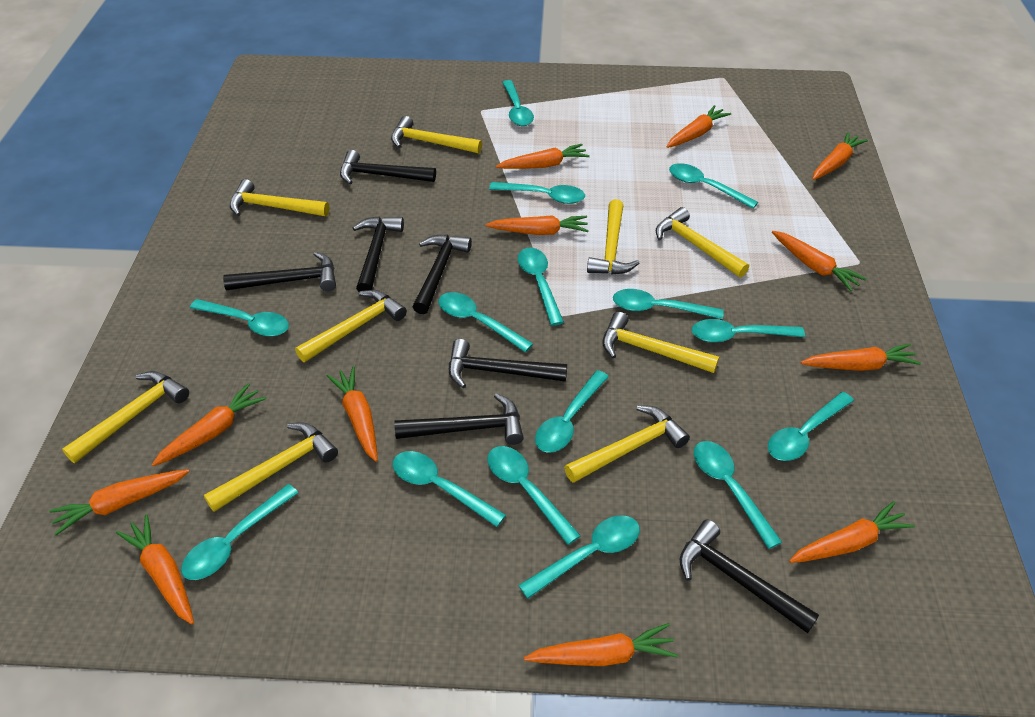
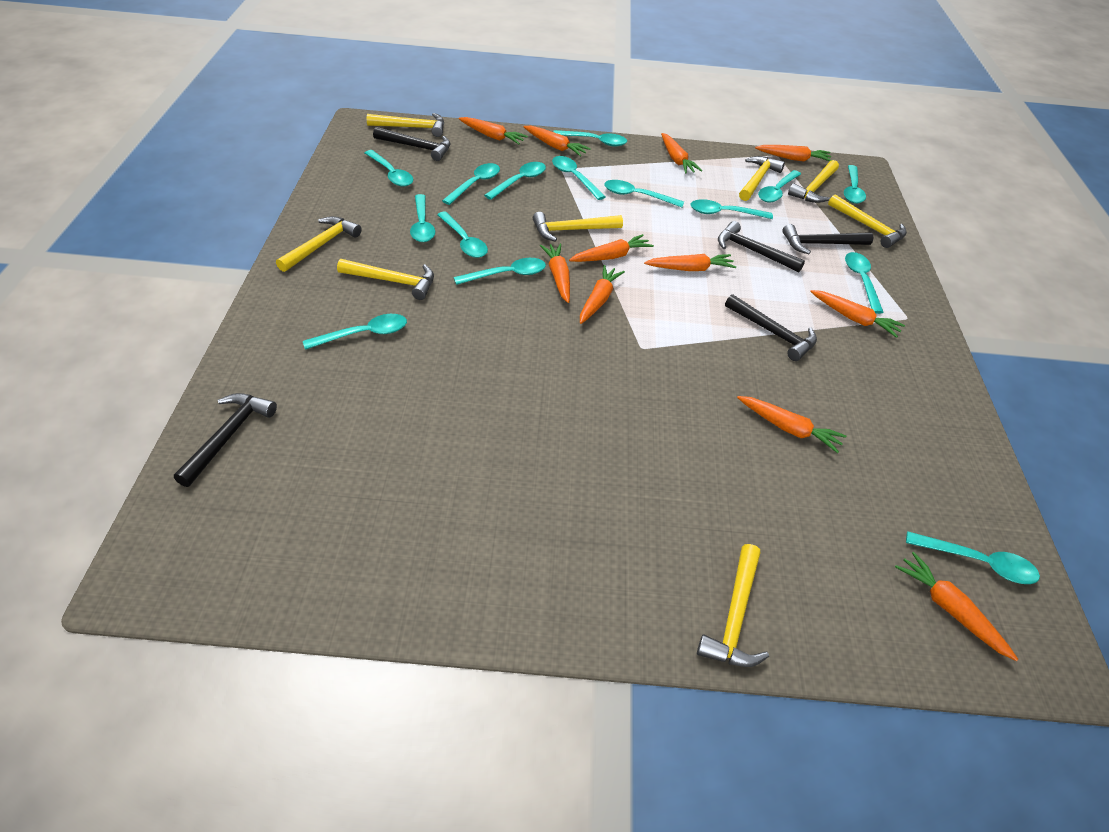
black hammer: 7 -> 5
orange carrot: 12 -> 11
yellow hammer: 9 -> 8

